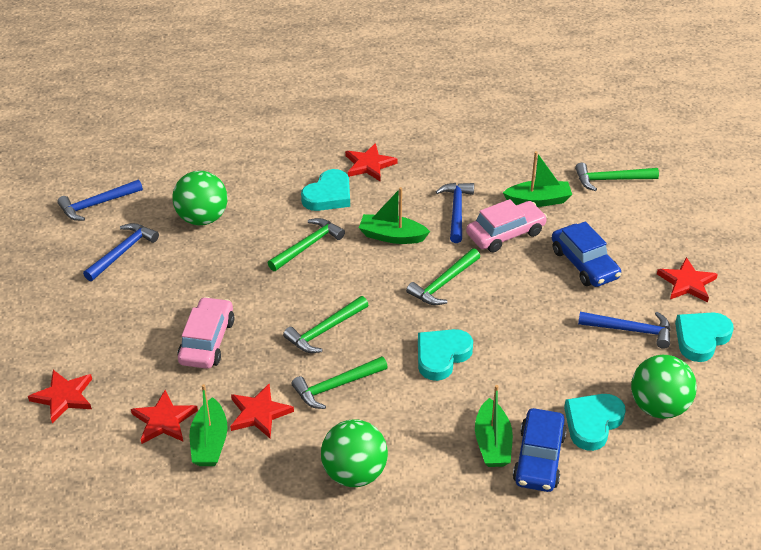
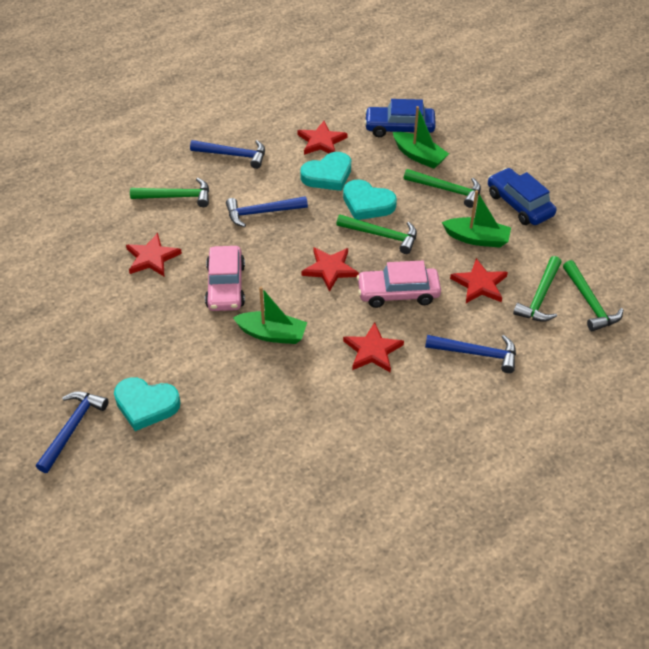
green ball: 3 -> 0
green boat: 4 -> 3
turquoise heart: 4 -> 3

